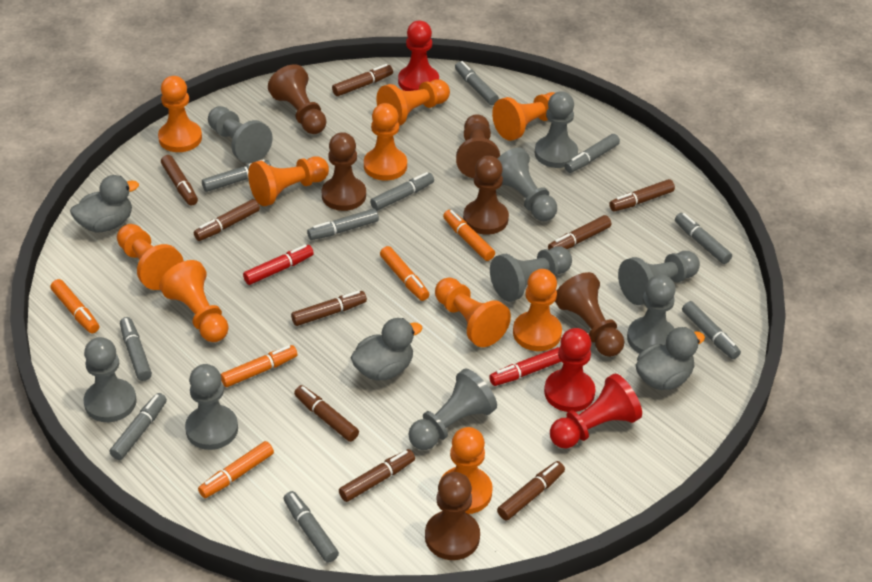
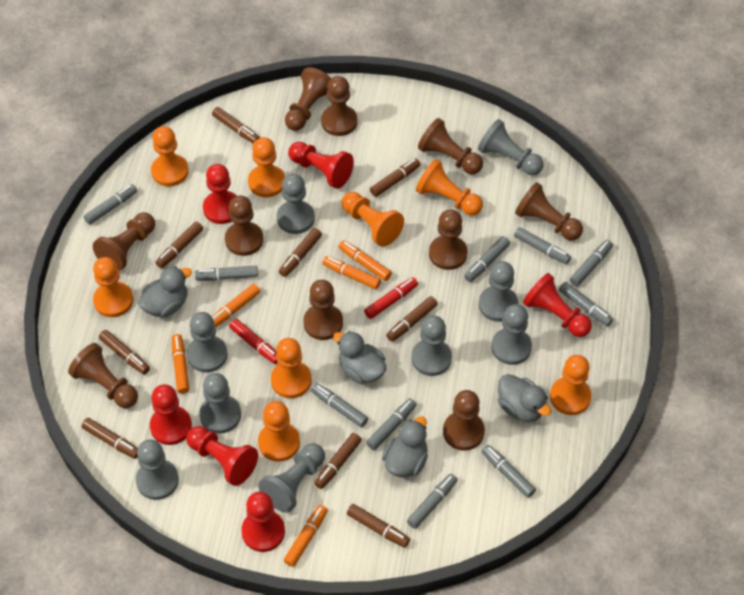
brown pawn: 6 -> 10
grey duck: 3 -> 4
orange pawn: 10 -> 8
red pawn: 3 -> 6

